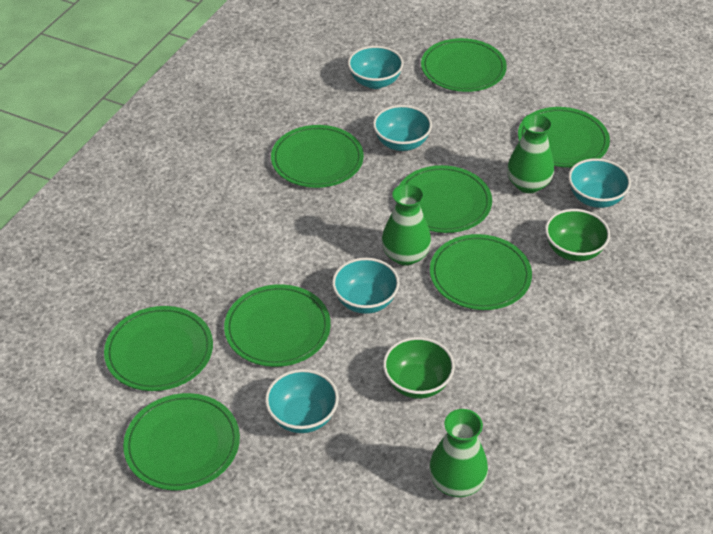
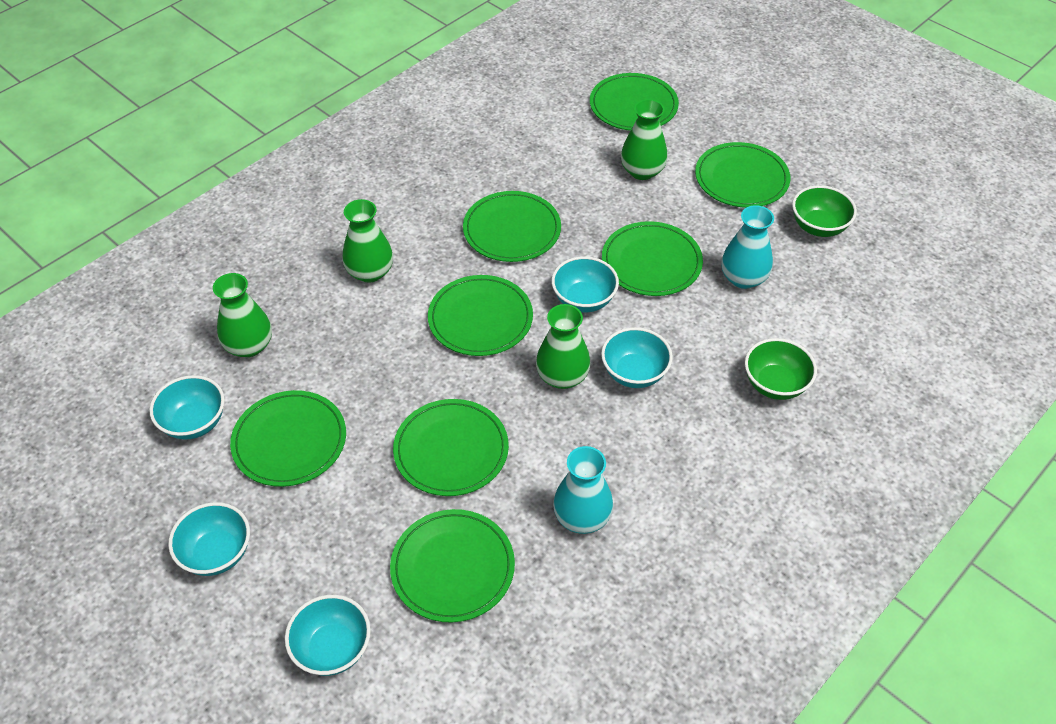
green vase: 3 -> 4
turquoise vase: 0 -> 2

